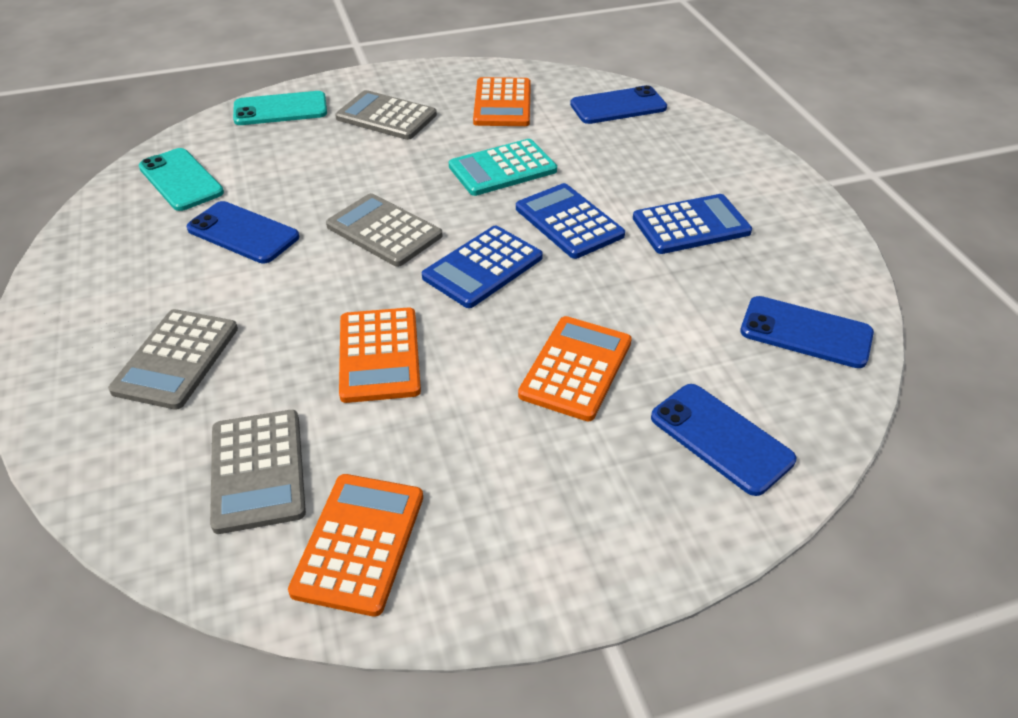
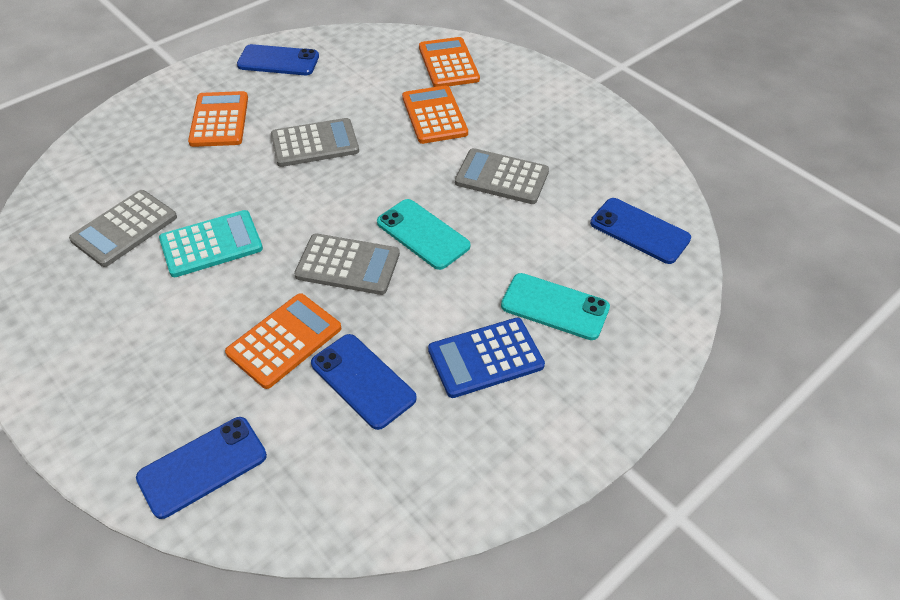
blue calculator: 3 -> 1

